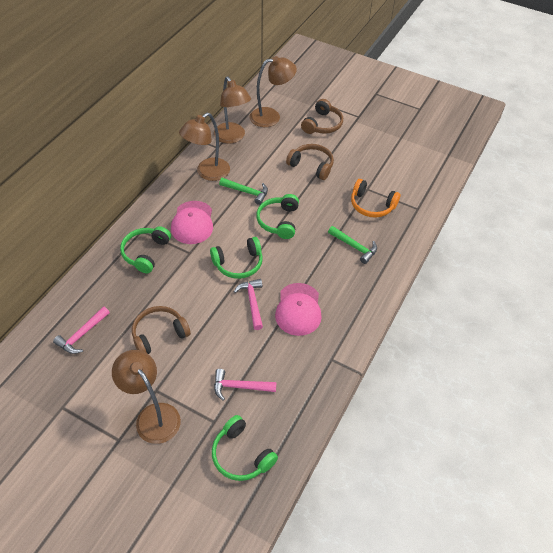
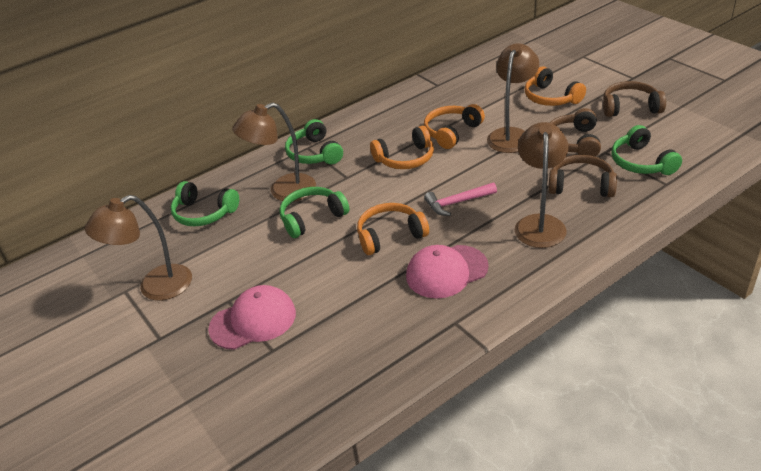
green hammer: 2 -> 0
orange headphones: 1 -> 4
pink hammer: 3 -> 1

